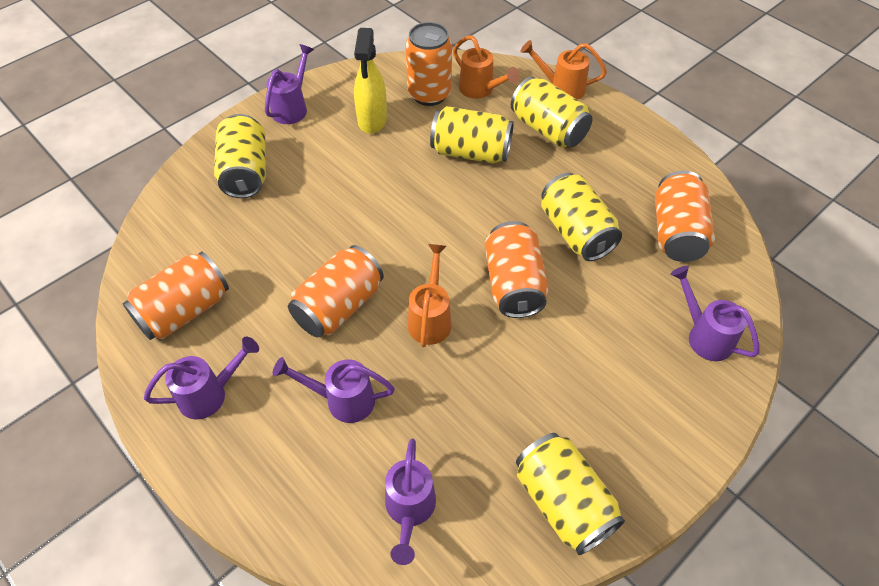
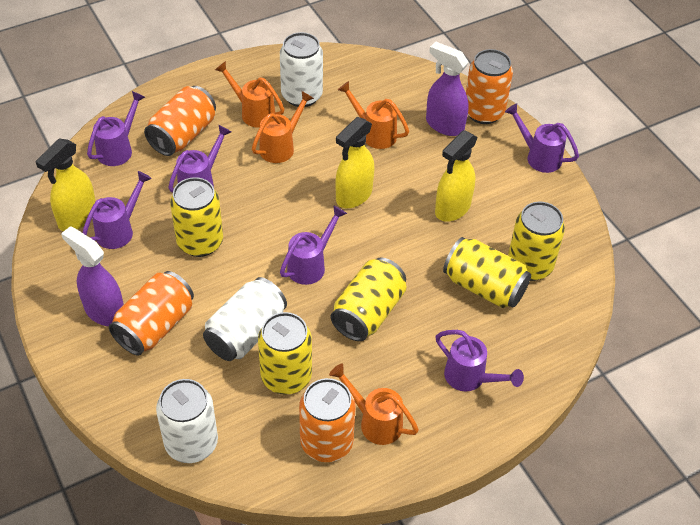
orange can: 5 -> 4
orange watering can: 3 -> 4
purple spray bottle: 0 -> 2
purple watering can: 5 -> 6
white can: 0 -> 3
yellow spray bottle: 1 -> 3

